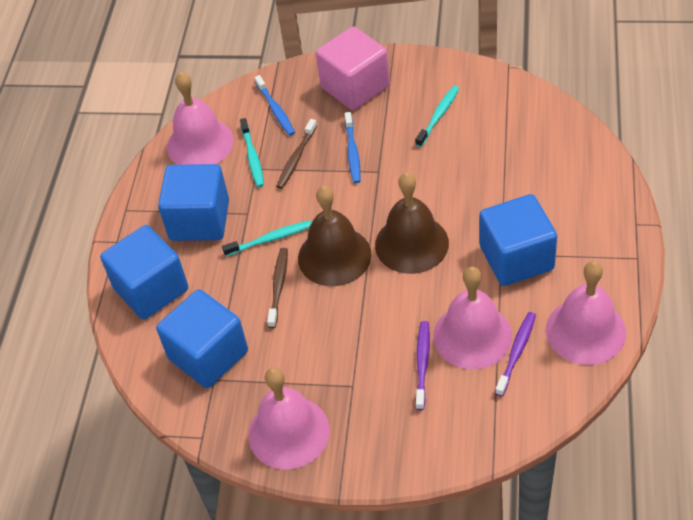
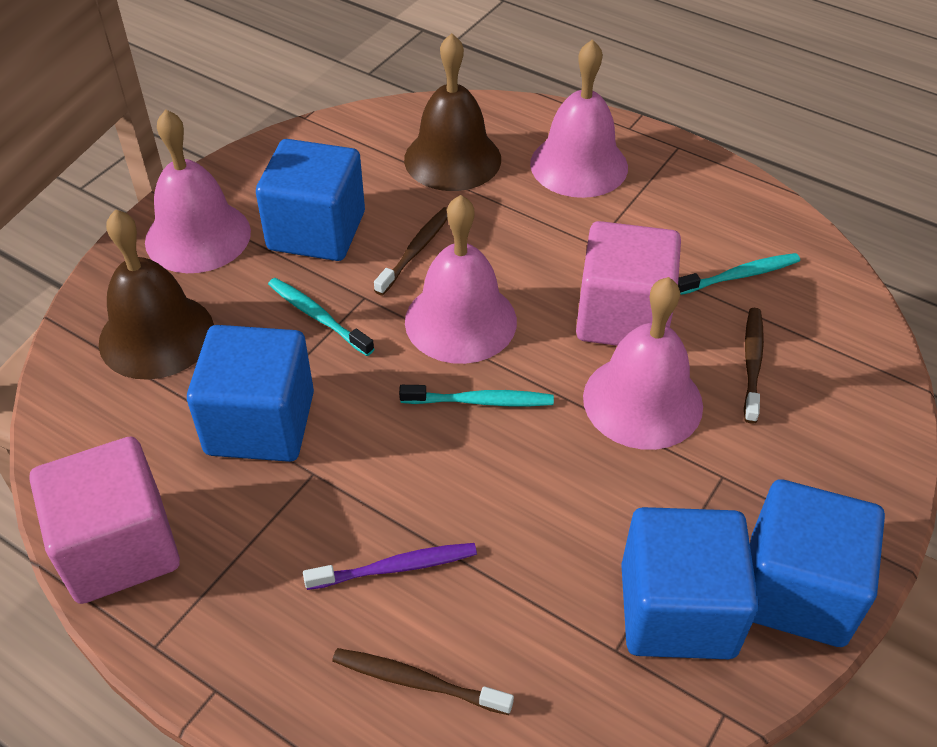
blue toothbrush: 2 -> 0
brown toothbrush: 2 -> 3
pink cube: 1 -> 2
purple toothbrush: 2 -> 1

